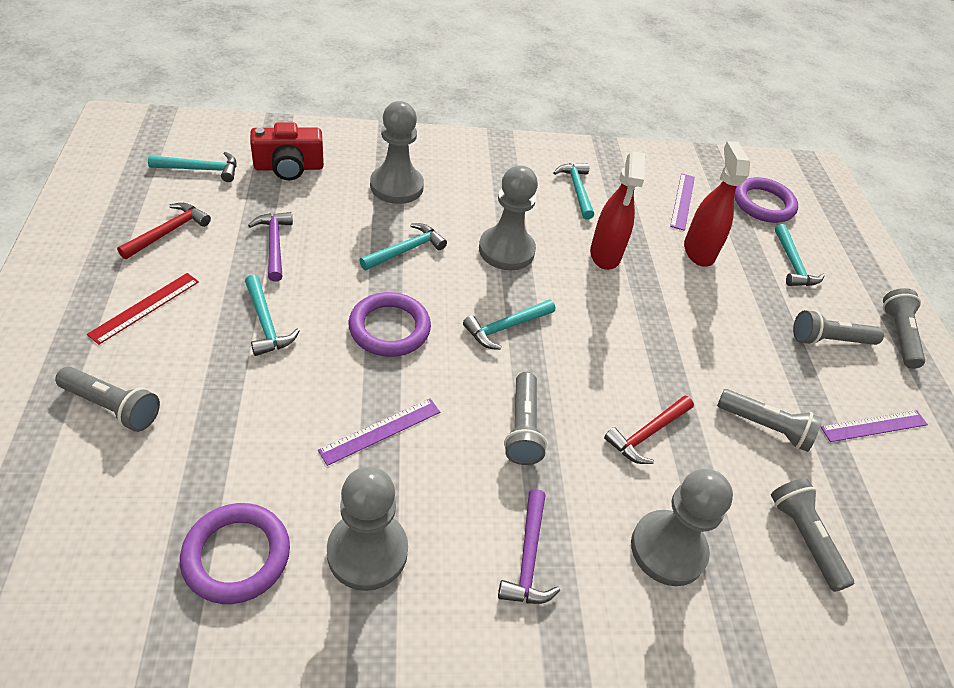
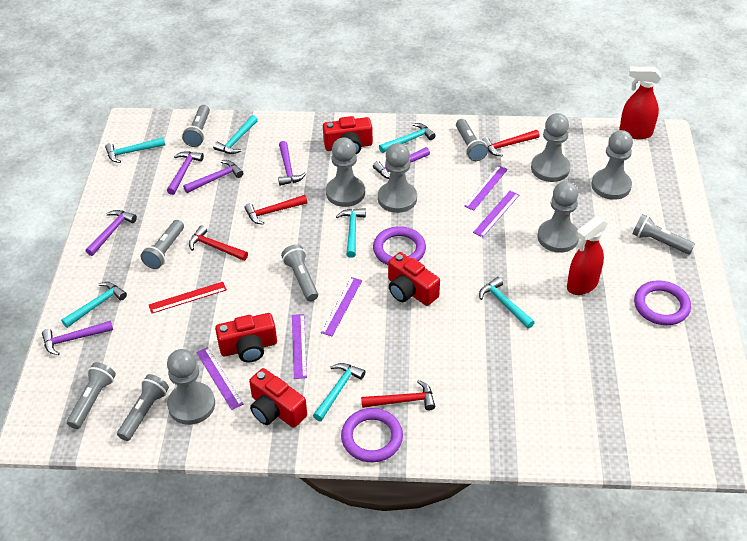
grey flashlight: 6 -> 7
grey pawn: 4 -> 6
purple hammer: 2 -> 6
purple ruler: 3 -> 5
red camera: 1 -> 4
red hammer: 2 -> 4
turquoise hammer: 6 -> 7

